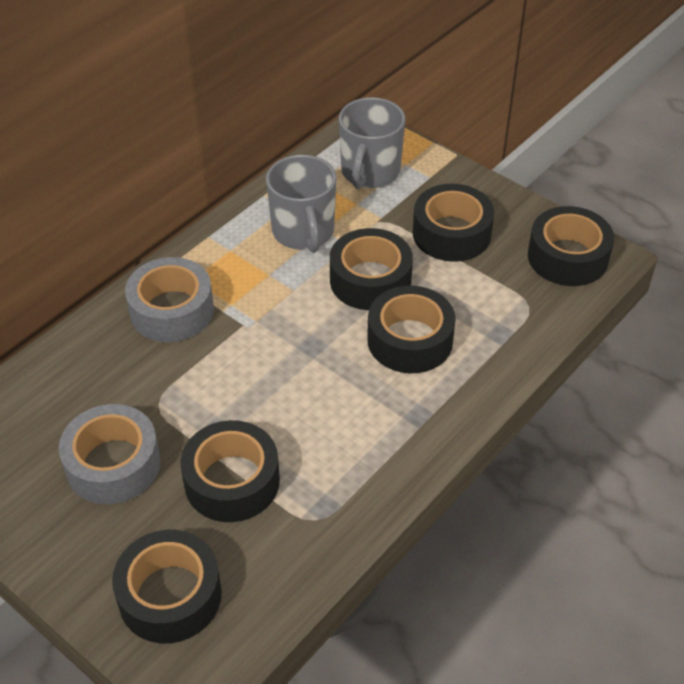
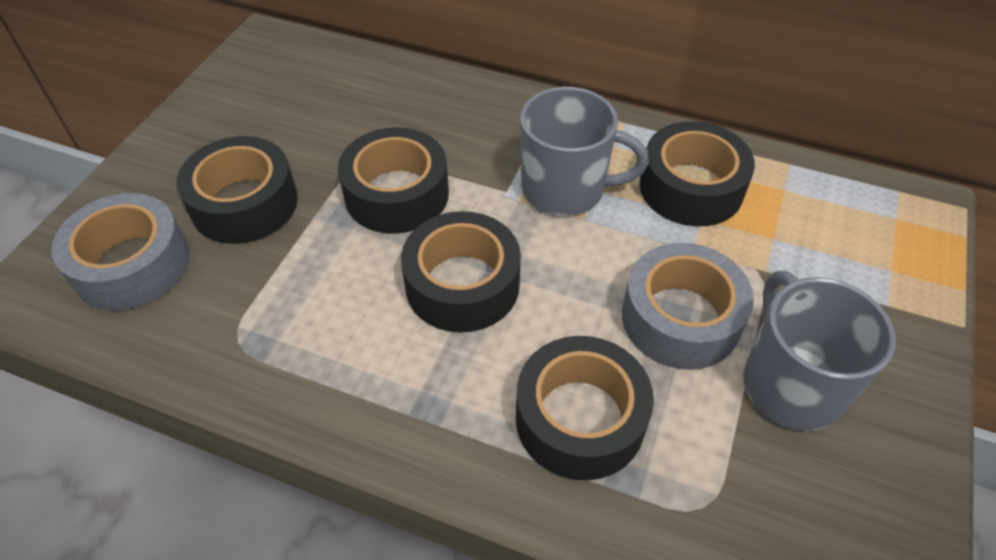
black tape: 6 -> 5

